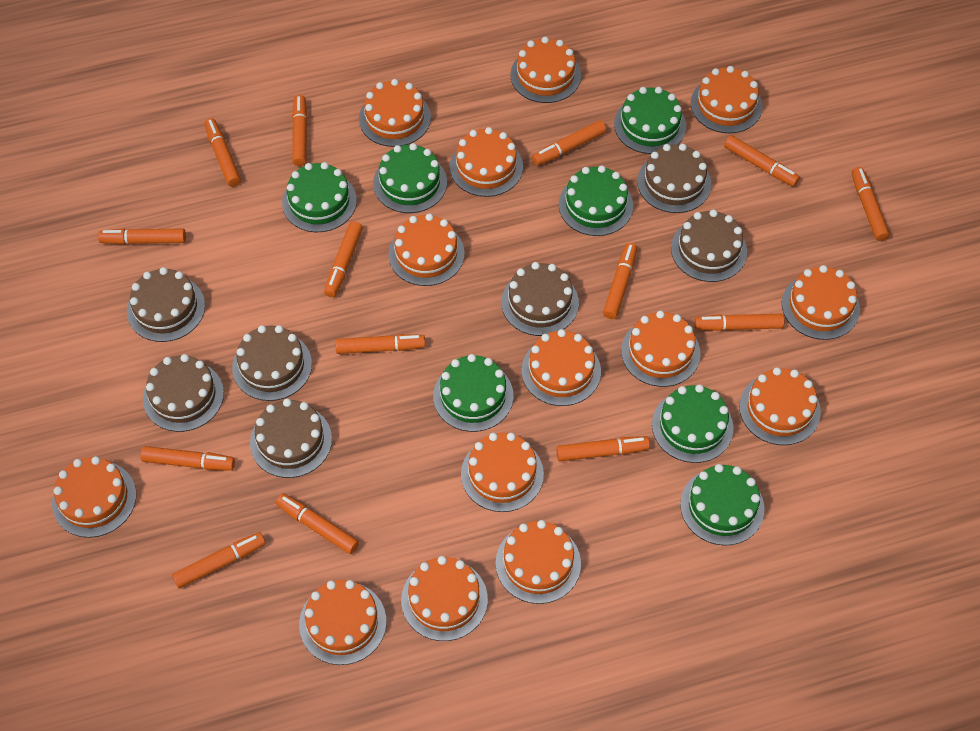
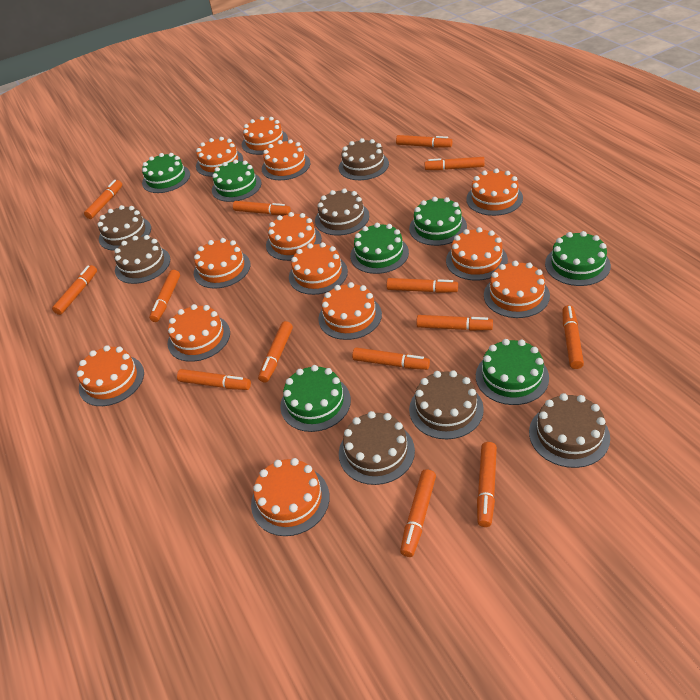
orange cake: 14 -> 13

